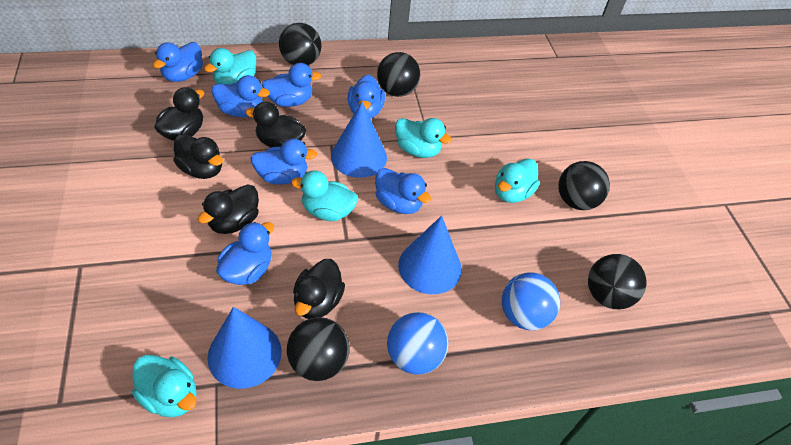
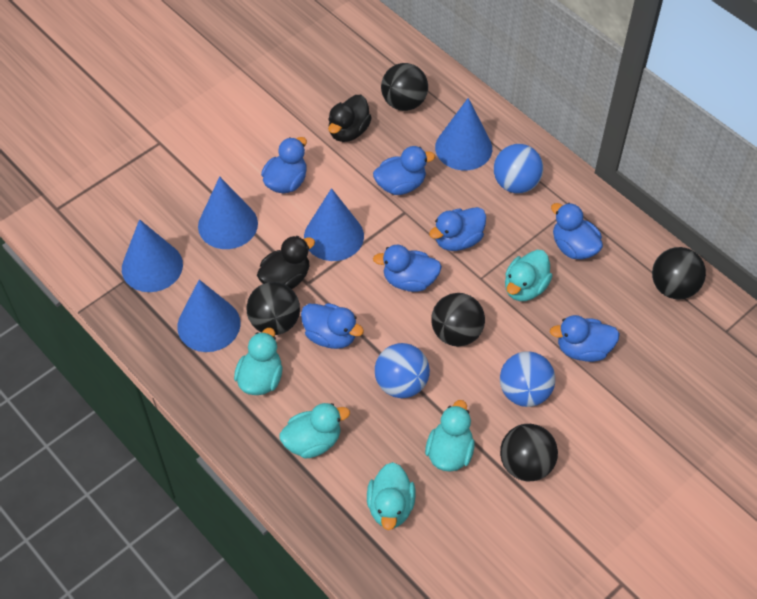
black duck: 5 -> 2
blue ball: 2 -> 3
blue cone: 3 -> 5

